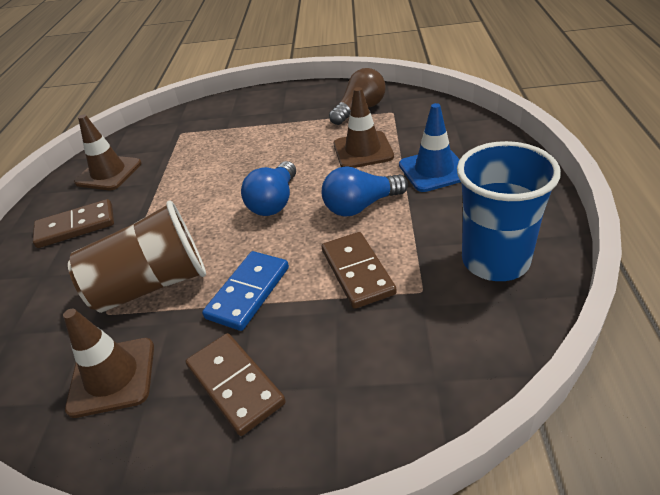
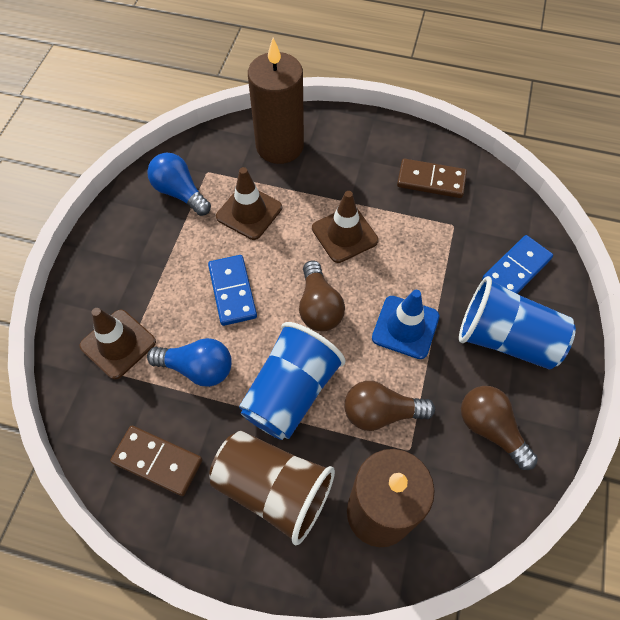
blue cup: 1 -> 2
blue domino: 1 -> 2
brown candle: 0 -> 2
brown domino: 3 -> 2
brown light bulb: 1 -> 3

